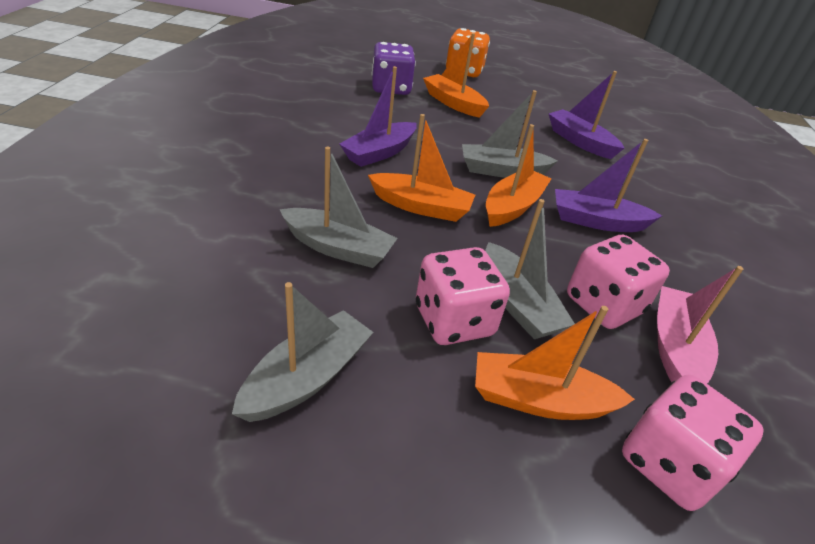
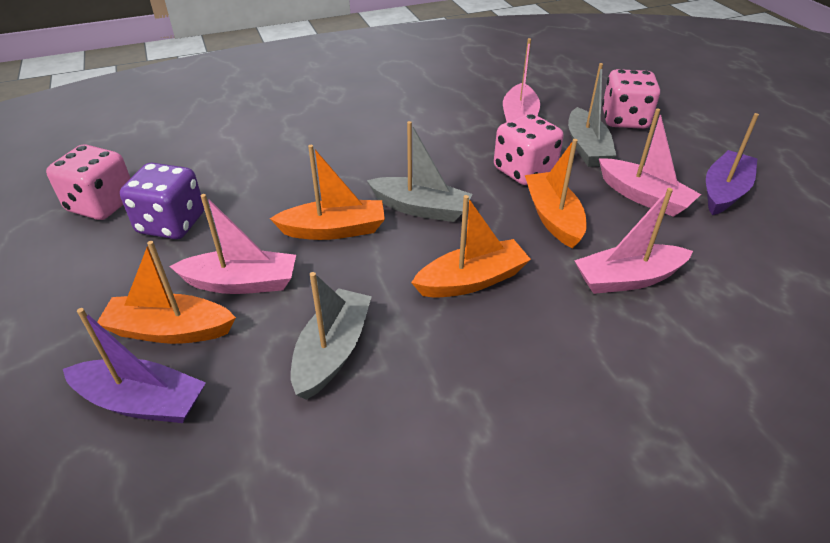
grey boat: 4 -> 3
orange dice: 1 -> 0
pink boat: 1 -> 4
purple boat: 3 -> 2

